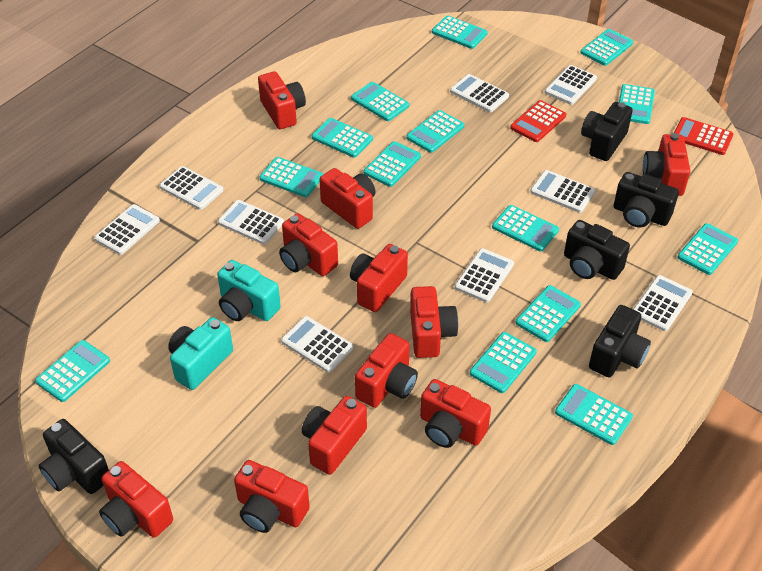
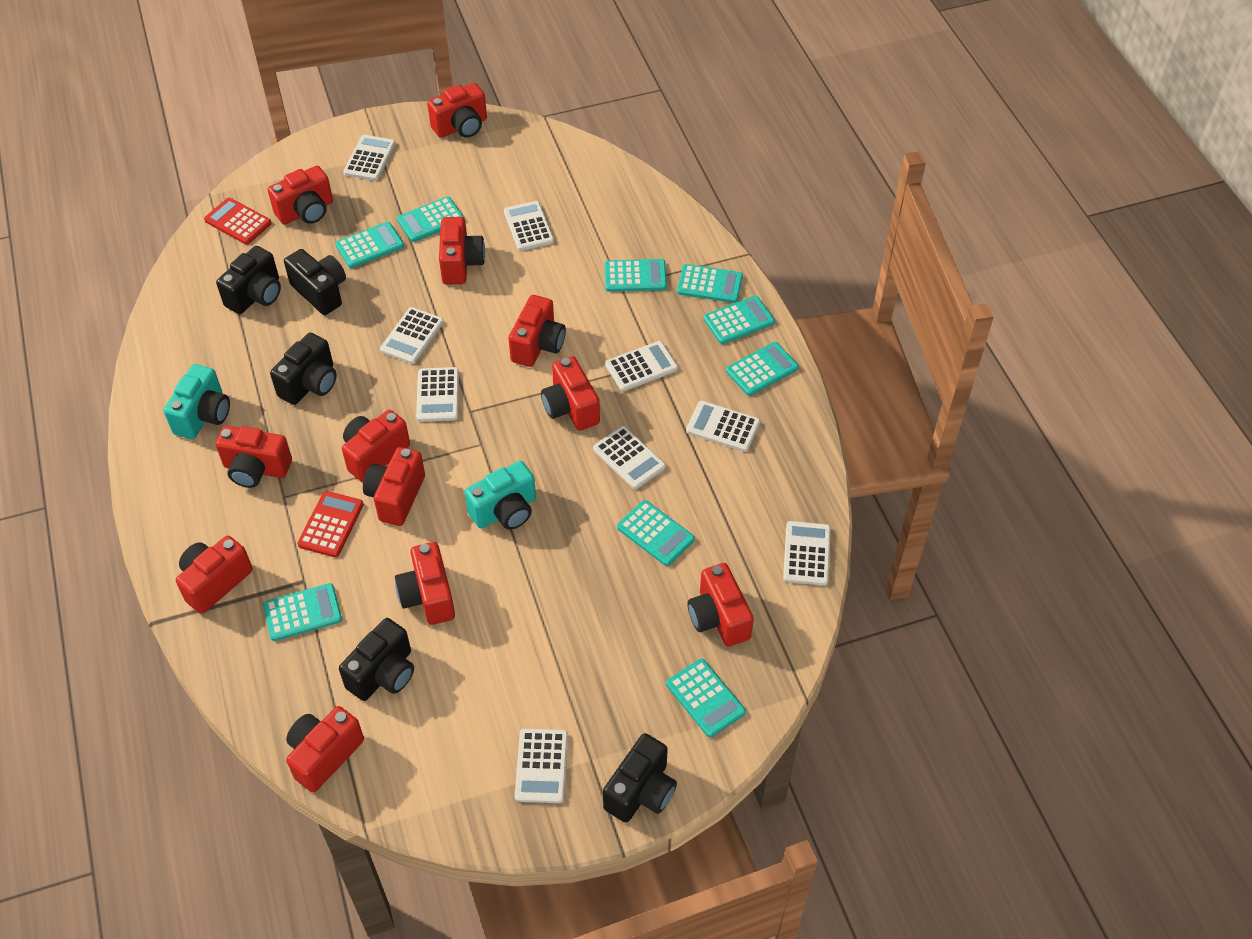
red camera: 11 -> 12
turquoise calculator: 14 -> 9

